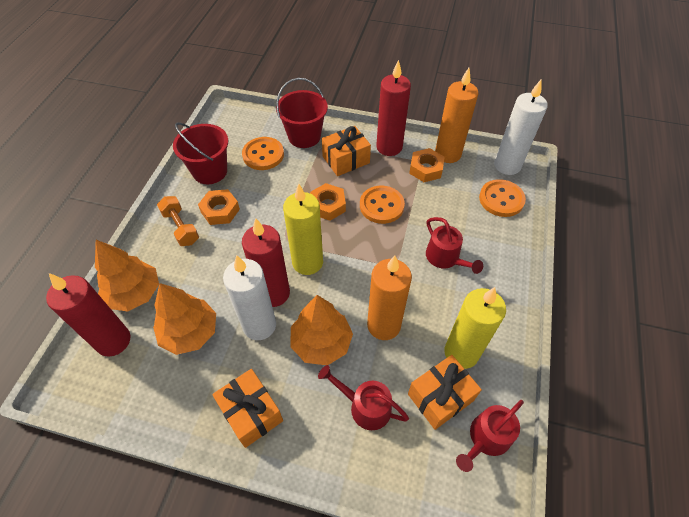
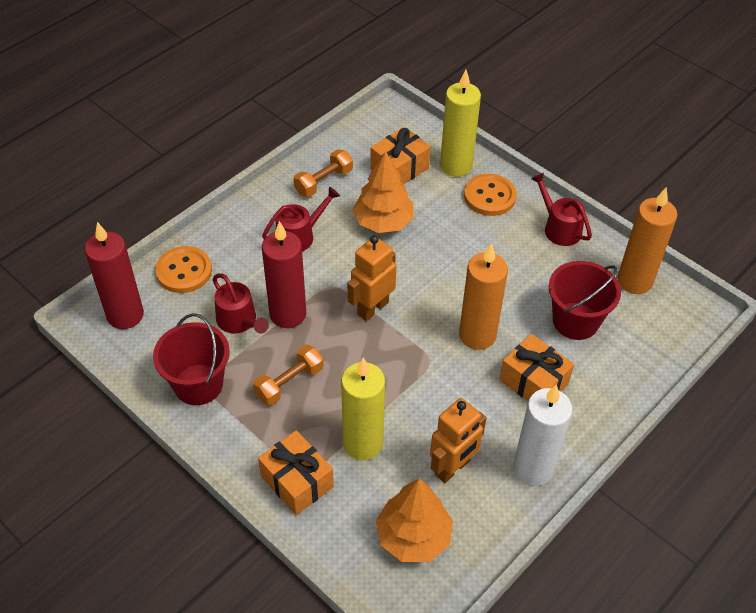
orange button: 3 -> 2
orange dumbbell: 1 -> 2
orange nut: 3 -> 0
orange robot: 0 -> 2
orange tree: 3 -> 2
red candle: 3 -> 2
white candle: 2 -> 1

